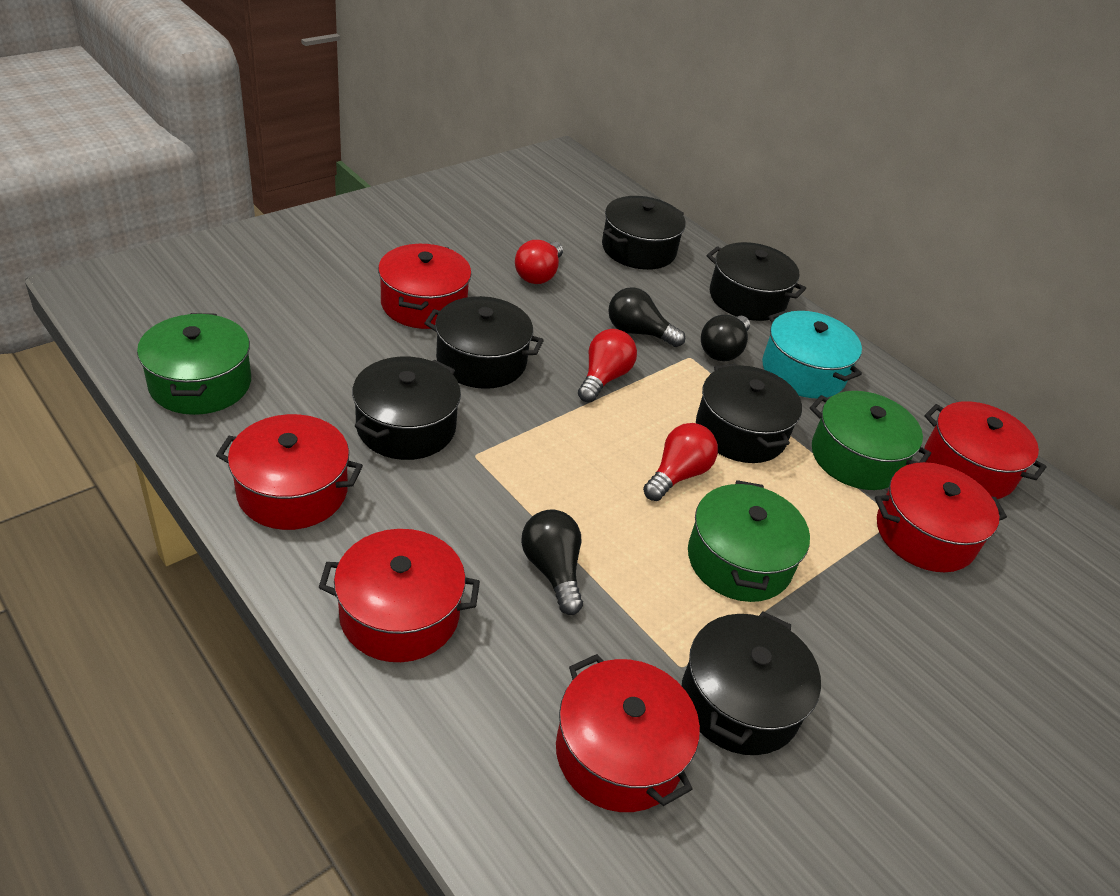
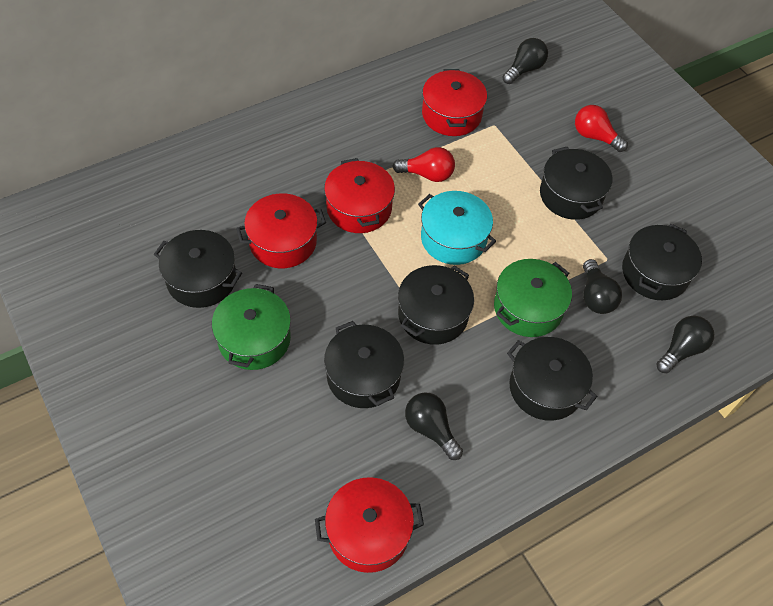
black light bulb: 3 -> 4
green pot: 3 -> 2
red light bulb: 3 -> 2
red pot: 6 -> 4

